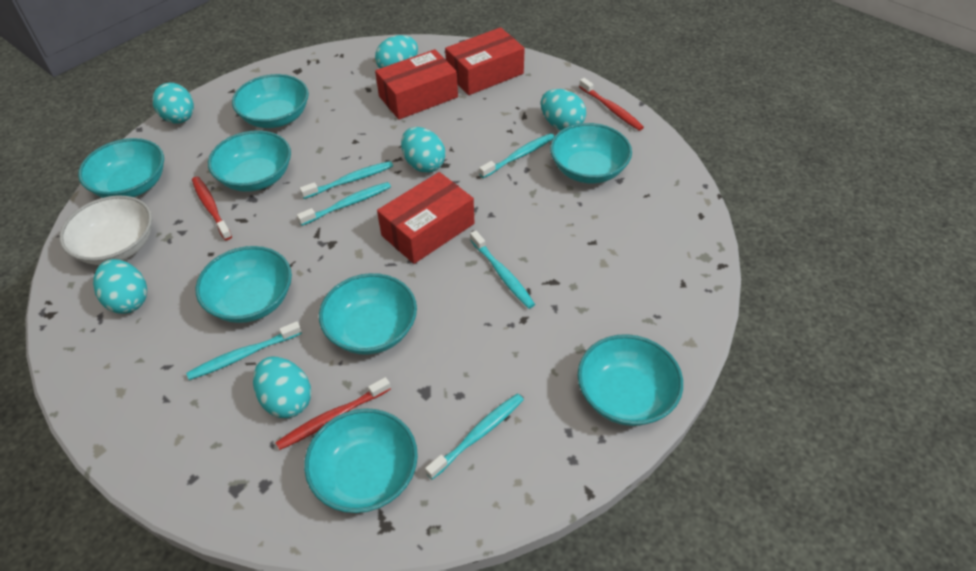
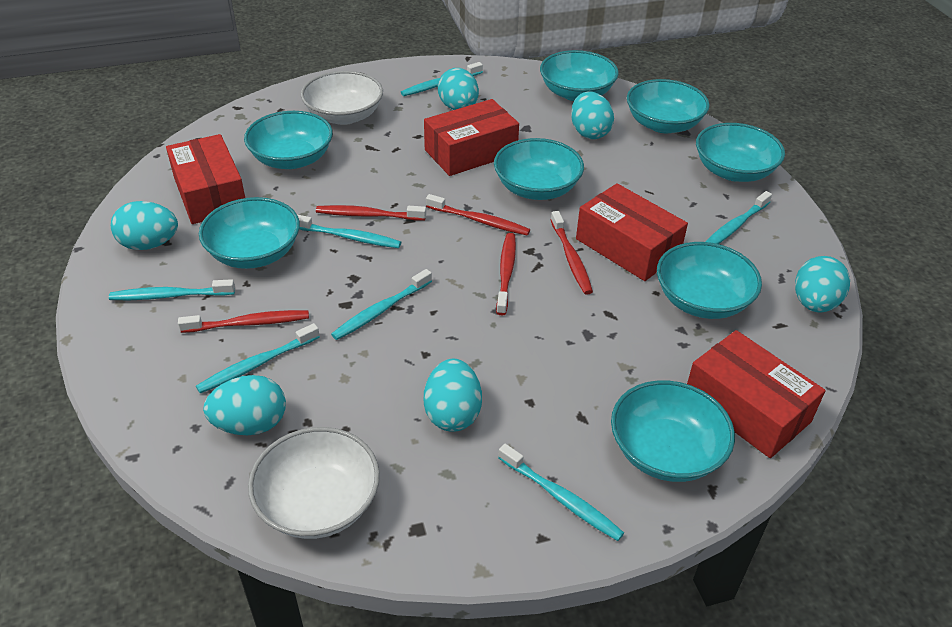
red box: 3 -> 4
red toothbrush: 3 -> 5
turquoise toothbrush: 6 -> 7
white bowl: 1 -> 2

